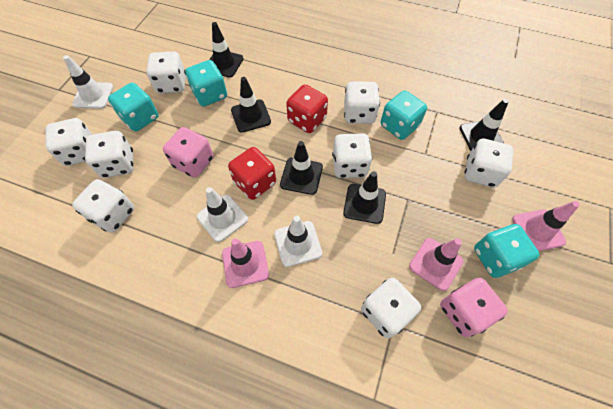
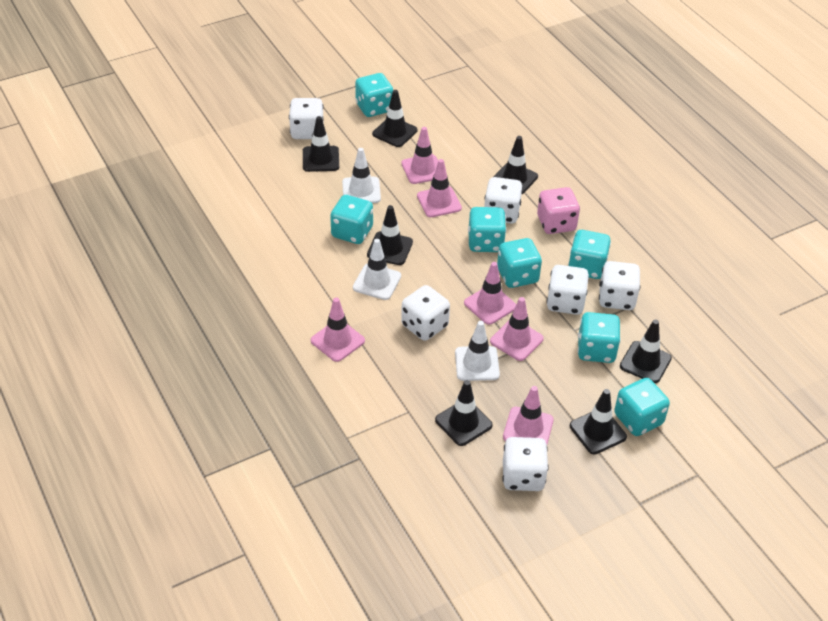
black traffic cone: 5 -> 7
pink dice: 2 -> 1
pink traffic cone: 3 -> 6
red dice: 2 -> 0
turquoise dice: 4 -> 7
white dice: 8 -> 6

